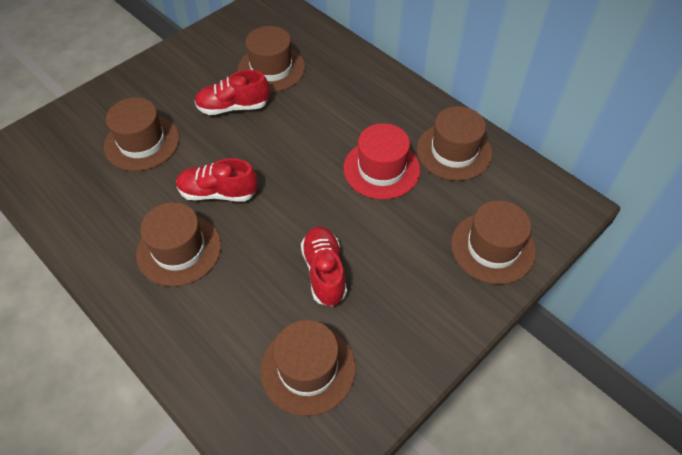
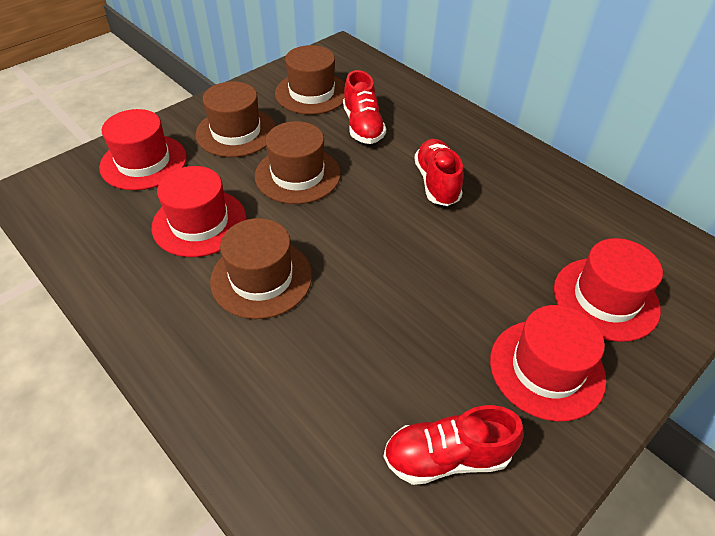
brown hat: 6 -> 4
red hat: 1 -> 4

